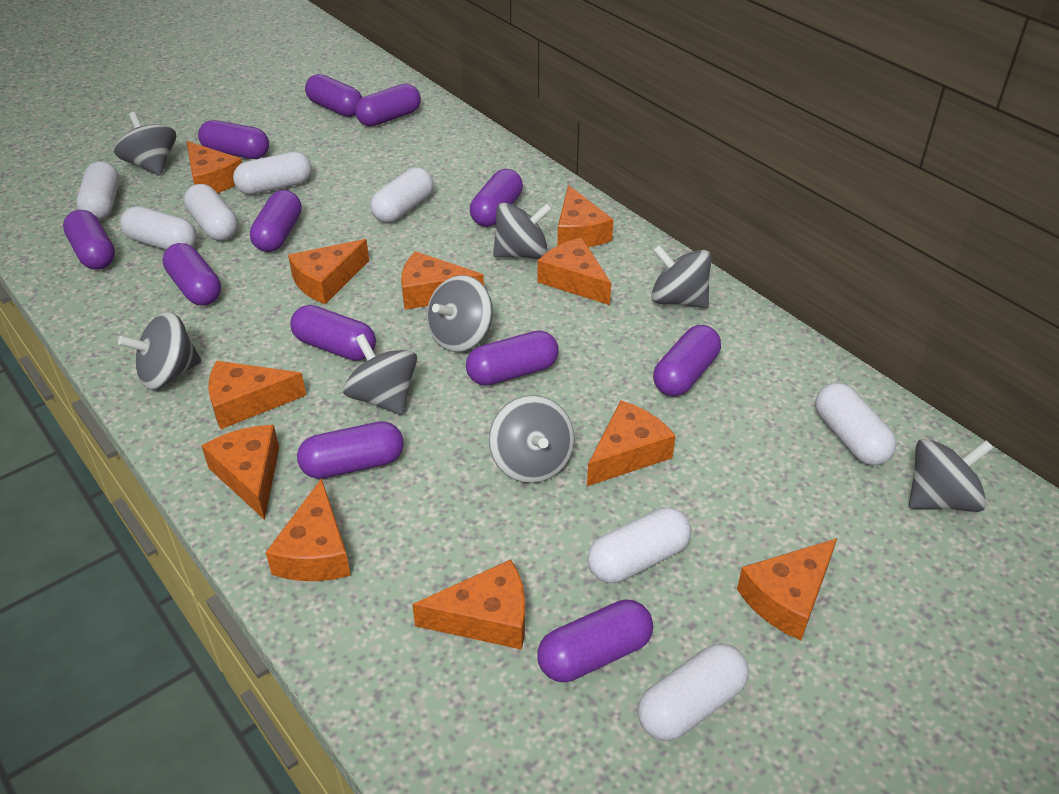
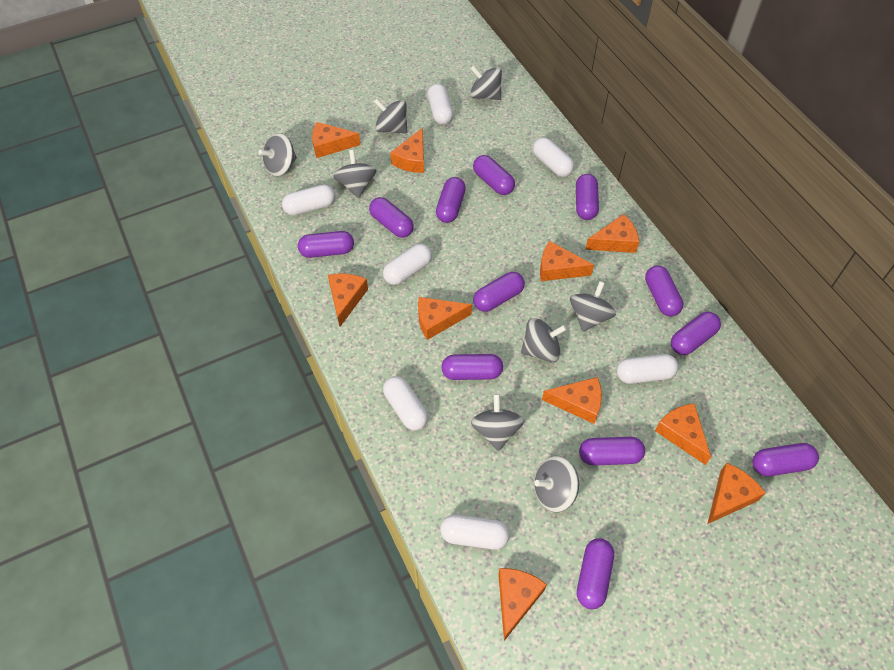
orange cheese: 11 -> 10
white capsule: 8 -> 7

